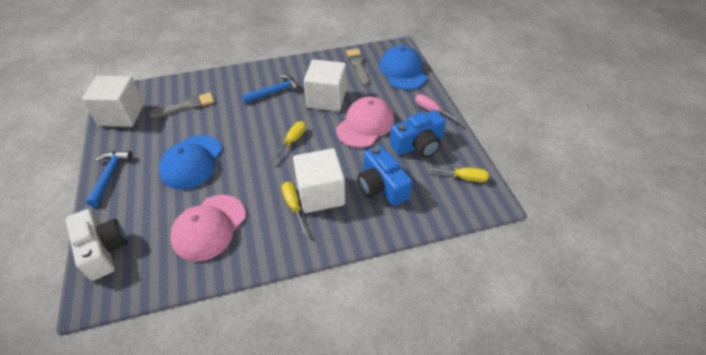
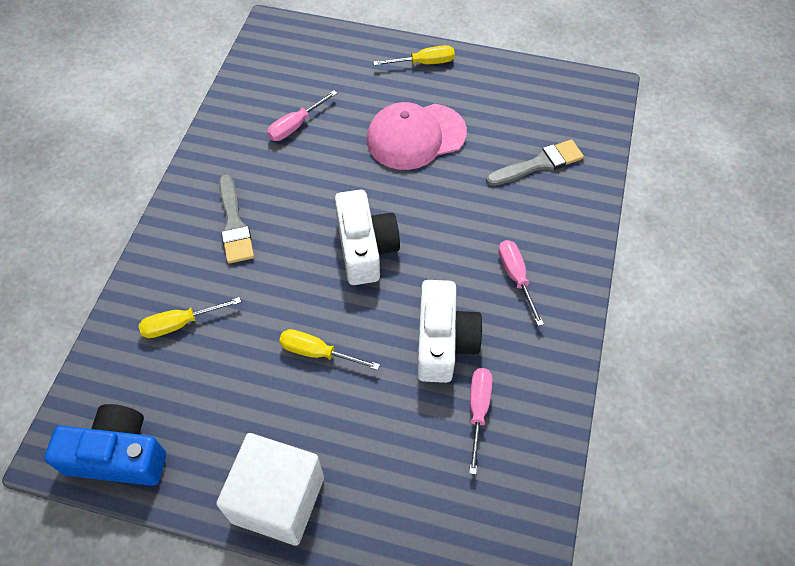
blue camera: 2 -> 1
blue cap: 2 -> 0
blue hammer: 2 -> 0
pink cap: 2 -> 1
pink screwdriver: 1 -> 3
white camera: 1 -> 2
white cube: 3 -> 1

